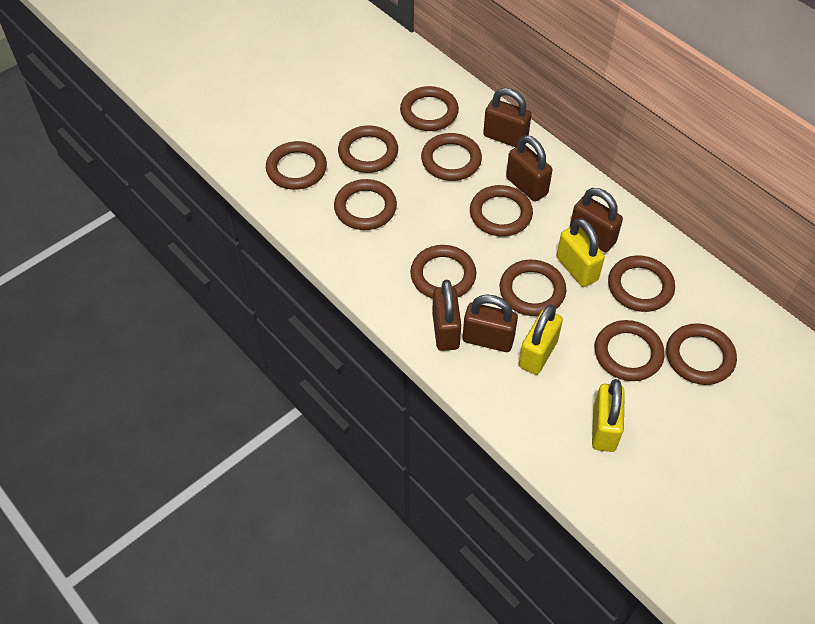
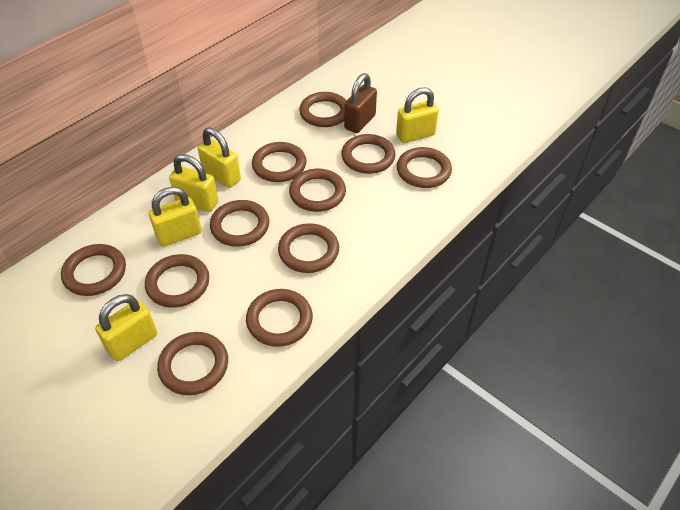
brown padlock: 5 -> 1
yellow padlock: 3 -> 5

